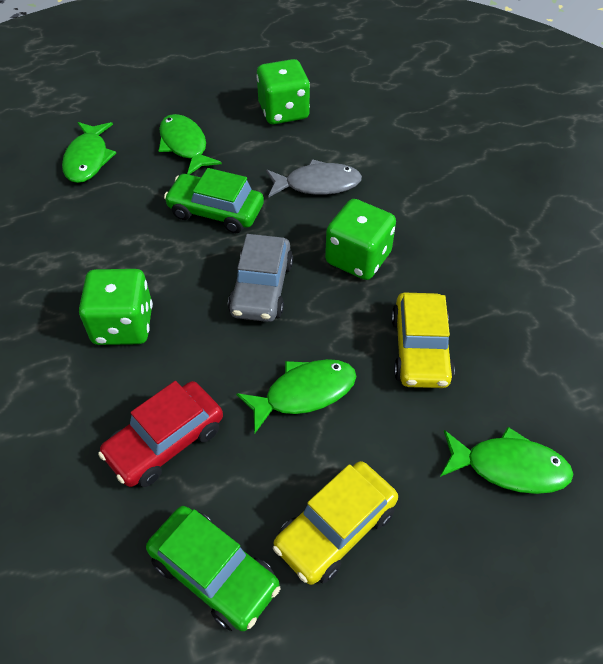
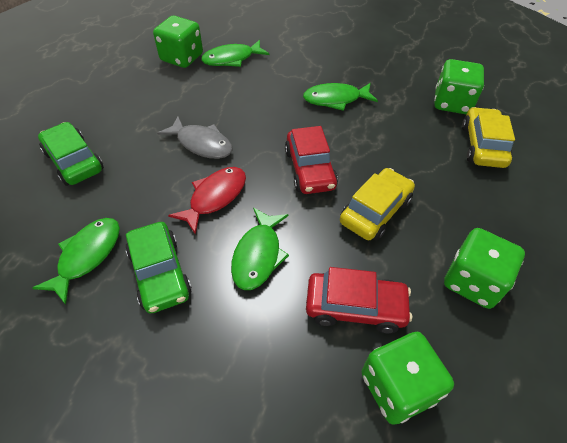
green dice: 3 -> 4
grey car: 1 -> 0
red car: 1 -> 2
red fish: 0 -> 1

